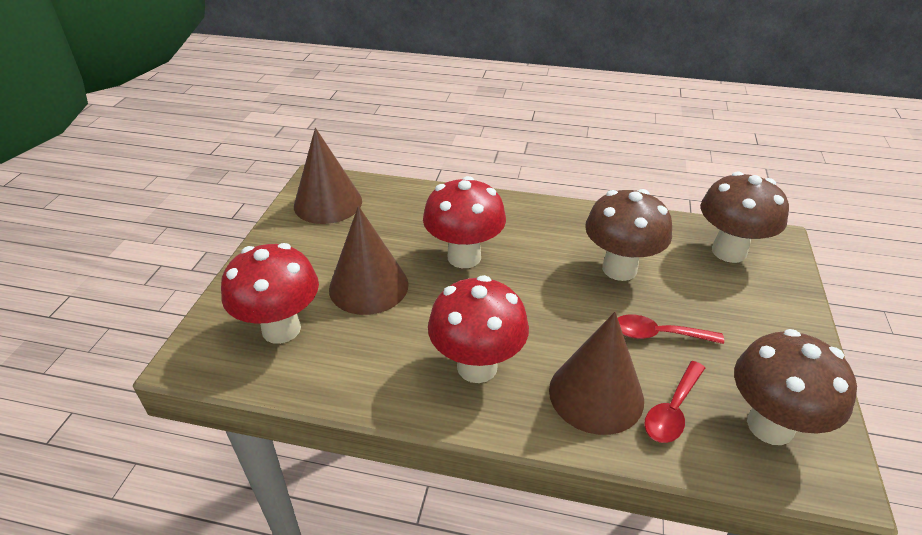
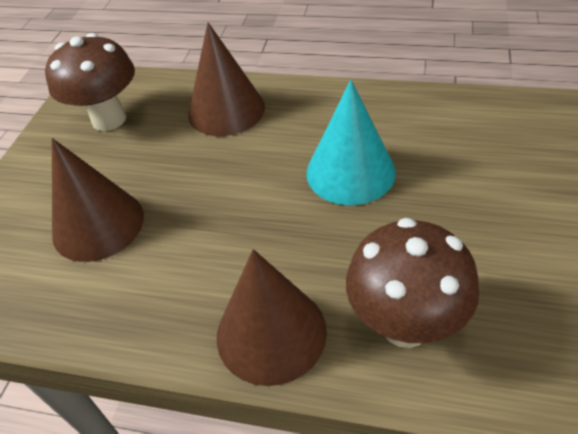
brown mushroom: 3 -> 2
red mushroom: 3 -> 0
red spoon: 2 -> 0
turquoise cone: 0 -> 1

